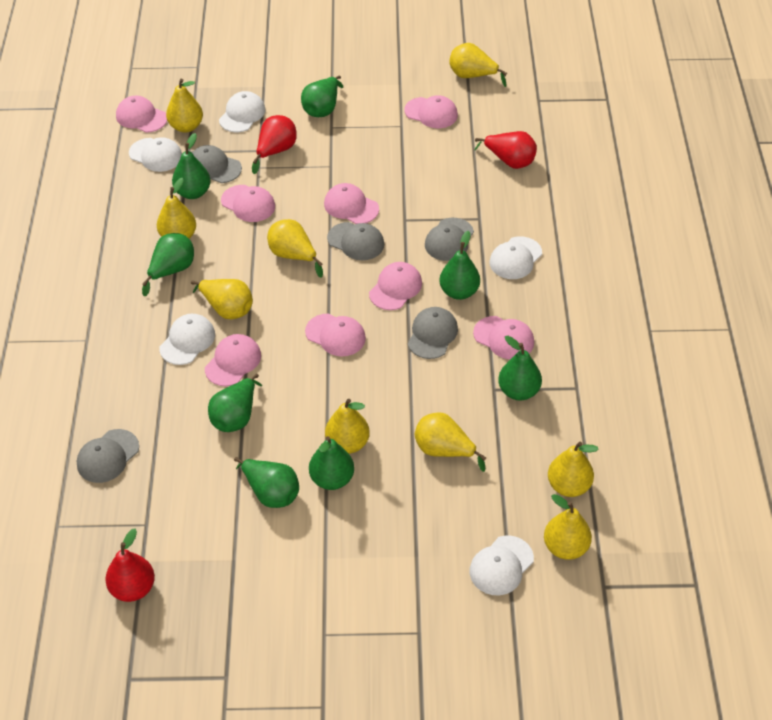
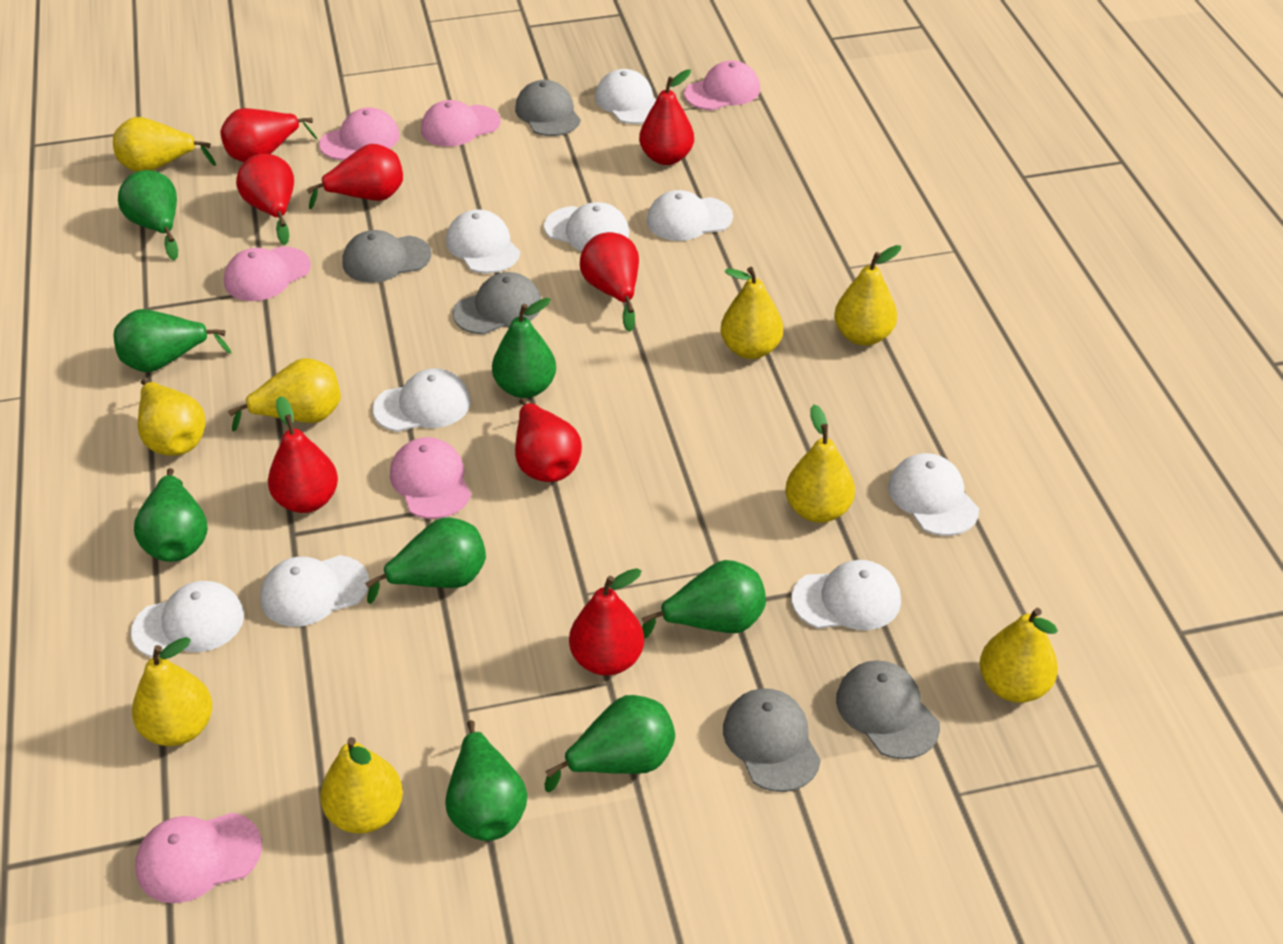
pink cap: 8 -> 6
red pear: 3 -> 8
white cap: 5 -> 9

